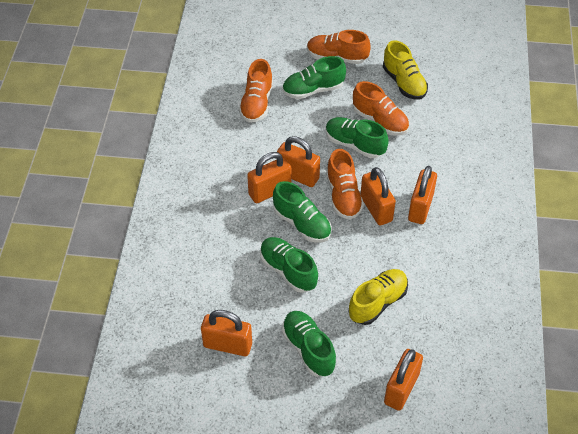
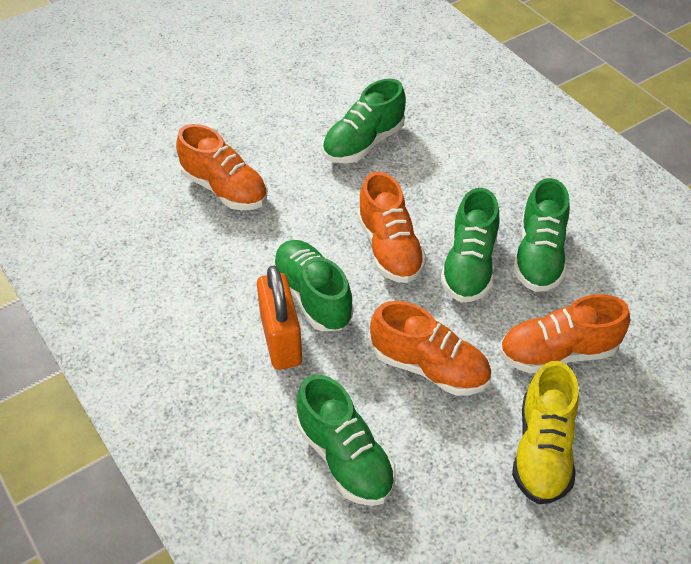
orange padlock: 6 -> 1
yellow shoe: 2 -> 1

